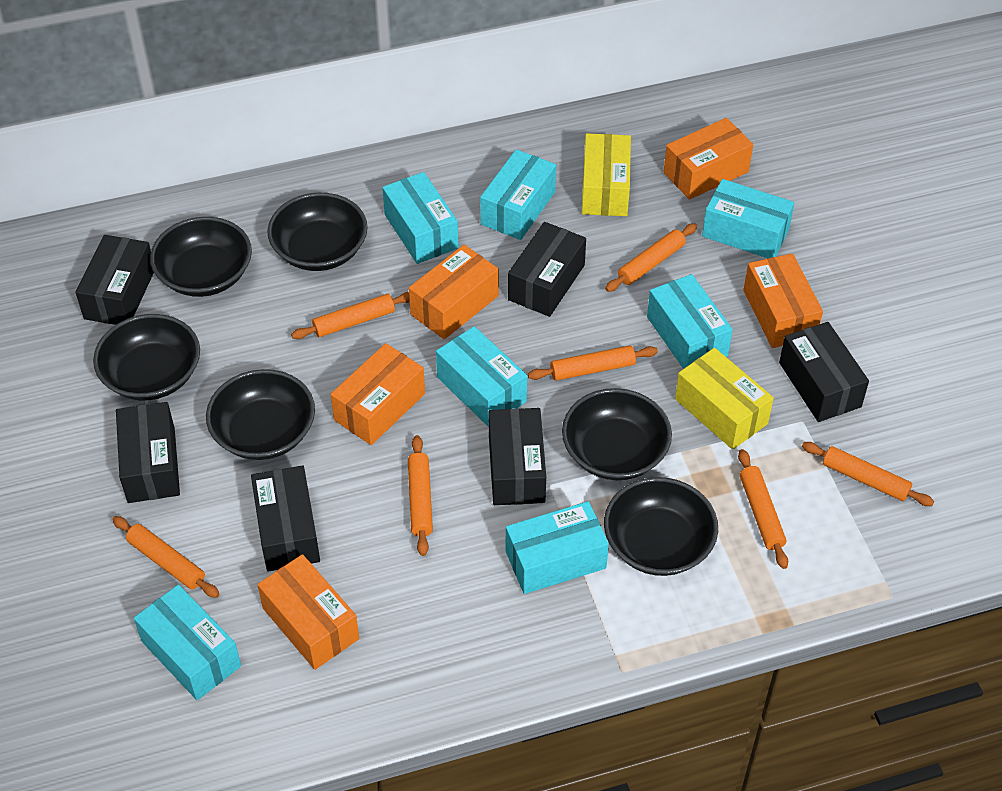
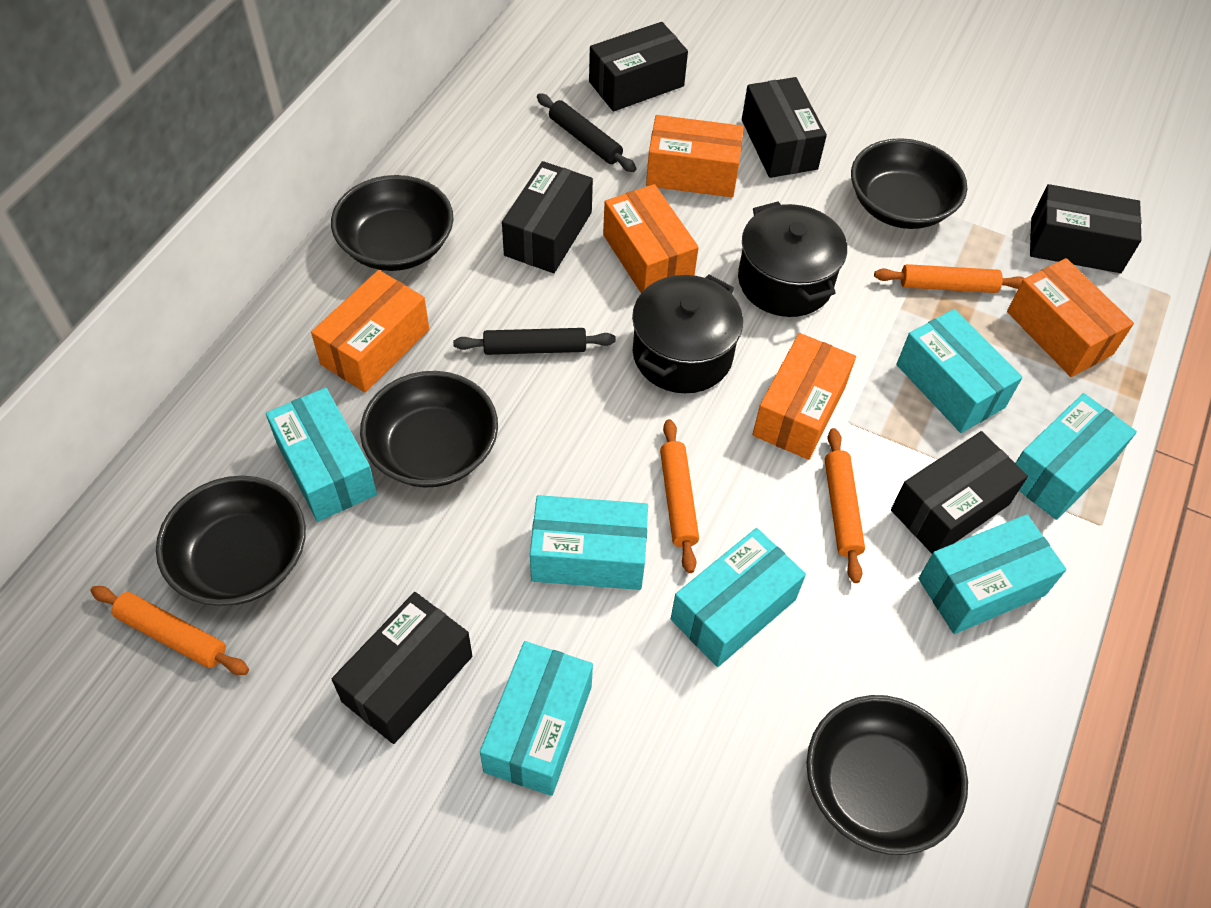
black bowl: 6 -> 5
black pot: 0 -> 2
black rolling pin: 0 -> 2
orange rolling pin: 7 -> 4
yellow box: 2 -> 0

